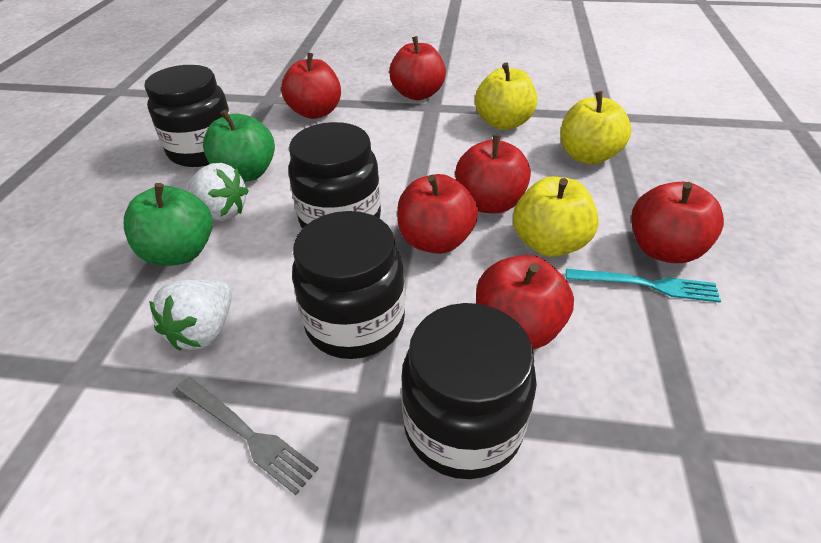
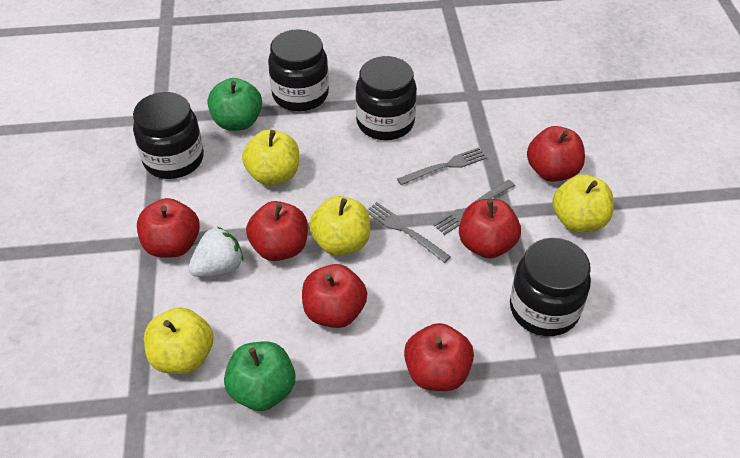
grey fork: 1 -> 3
turquoise fork: 1 -> 0
white strawberry: 2 -> 1
yellow apple: 3 -> 4

